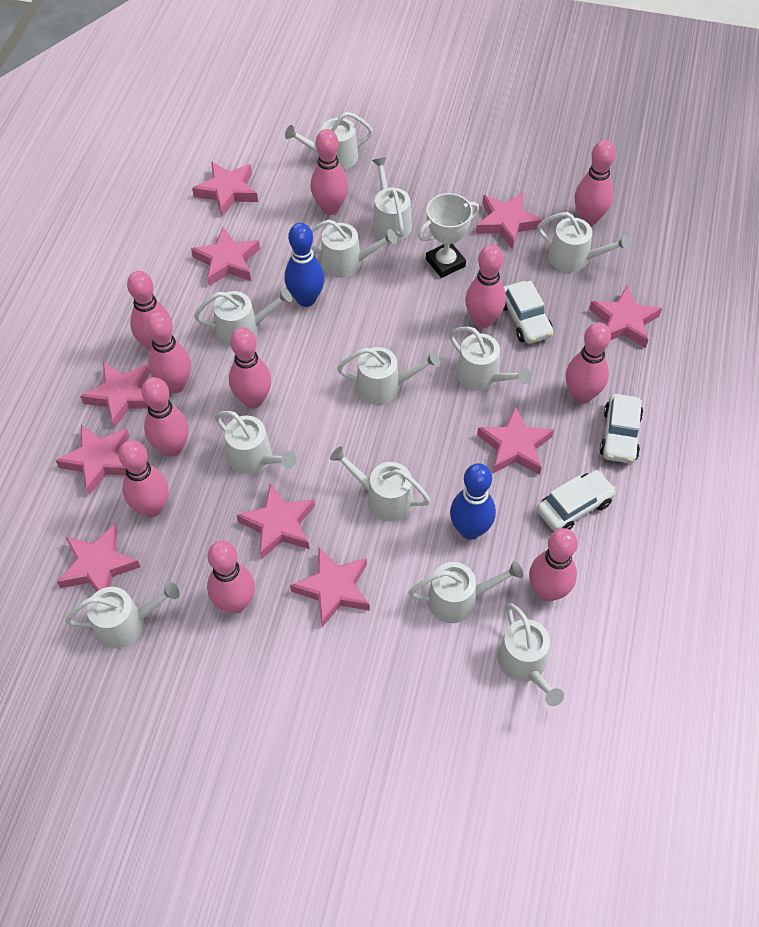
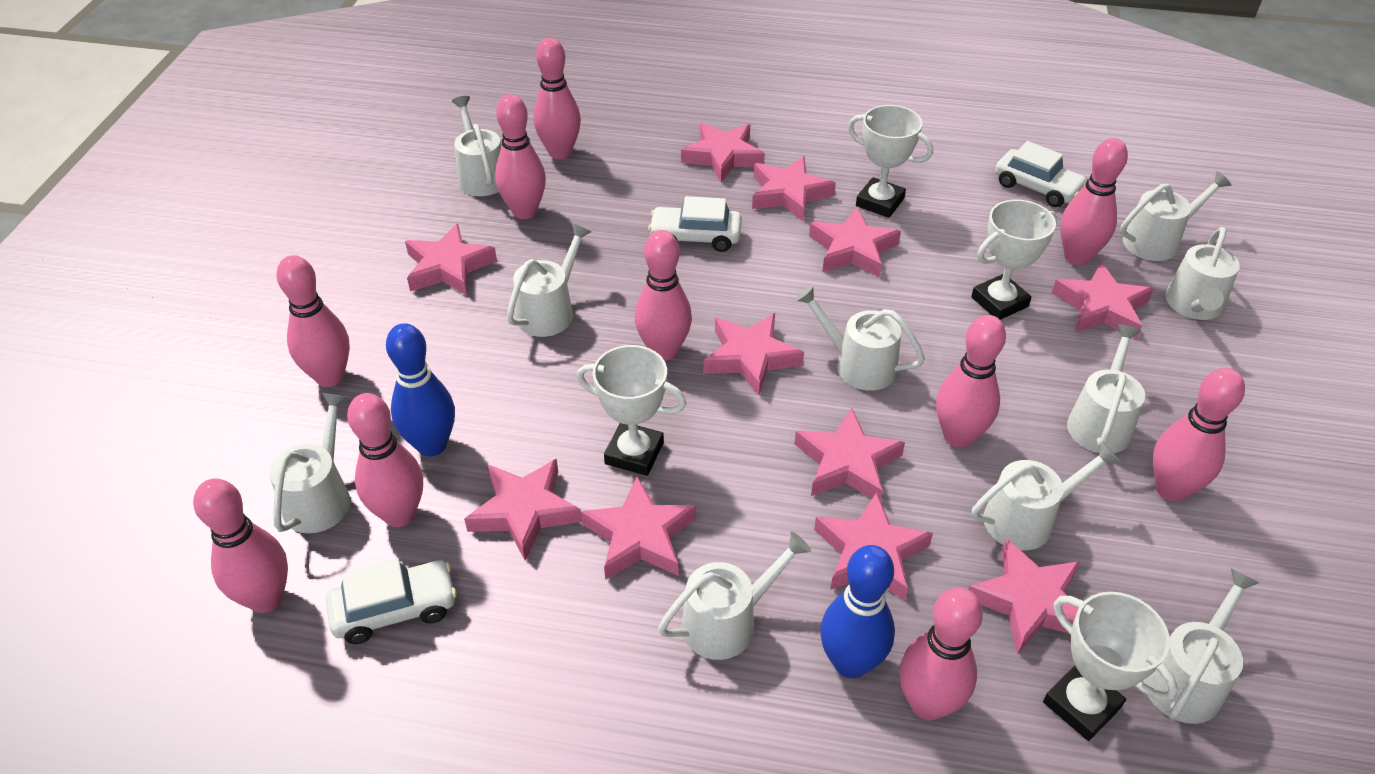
pink bowling pin: 11 -> 10
pink star: 10 -> 11
white trophy: 1 -> 4
white watering can: 12 -> 10

